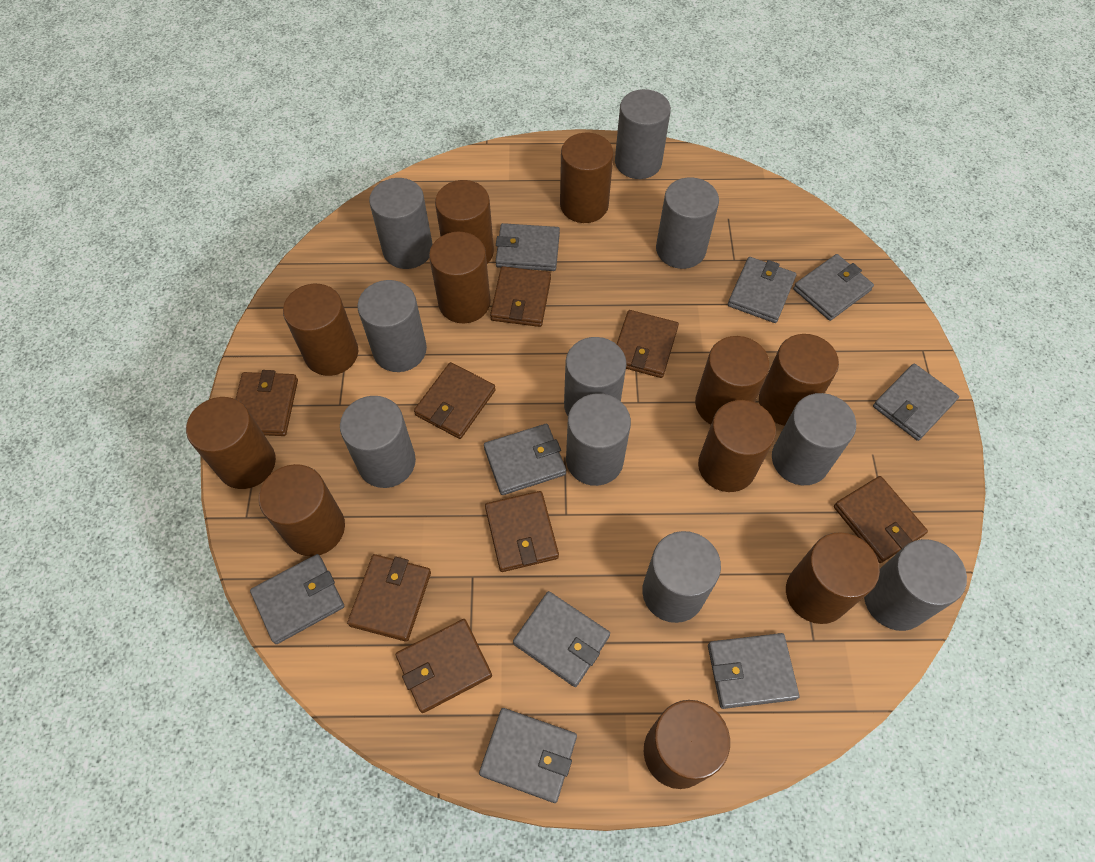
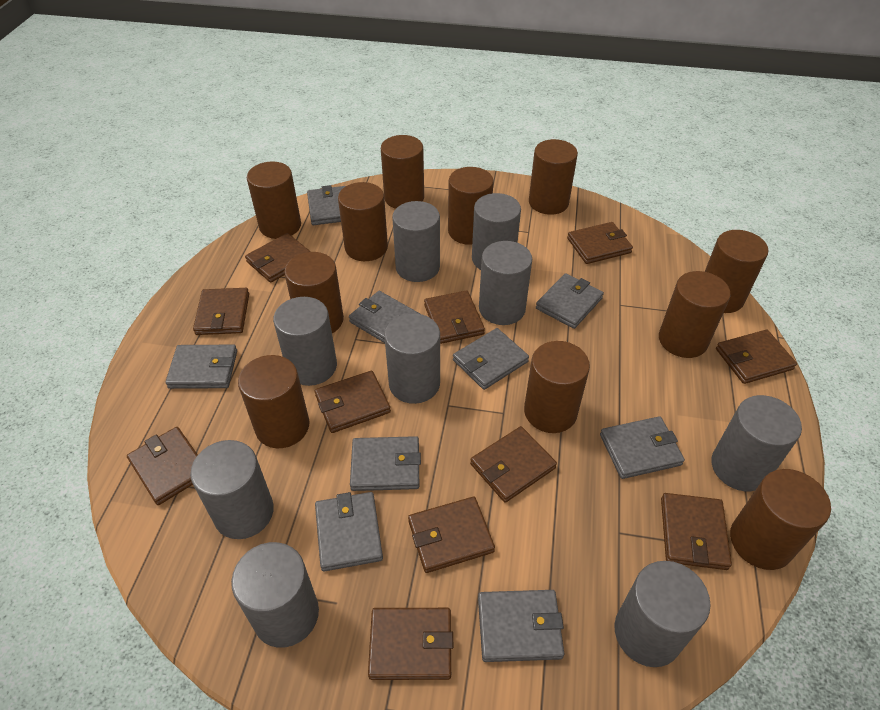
brown wallet: 8 -> 11
grey cylinder: 10 -> 9

